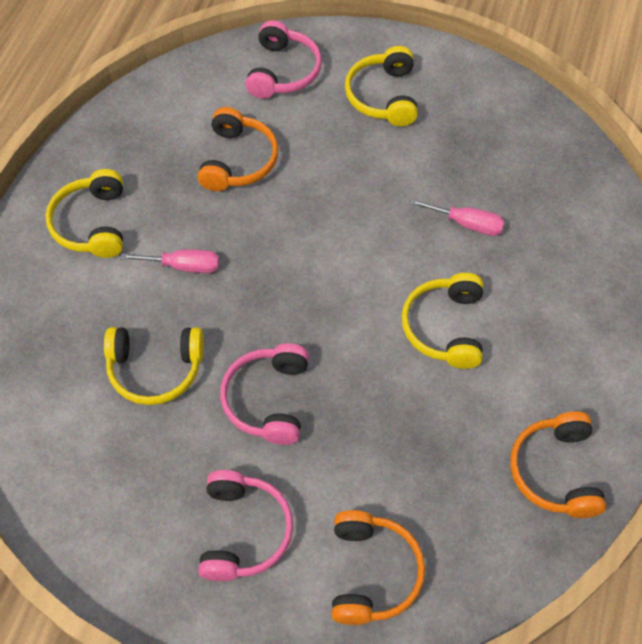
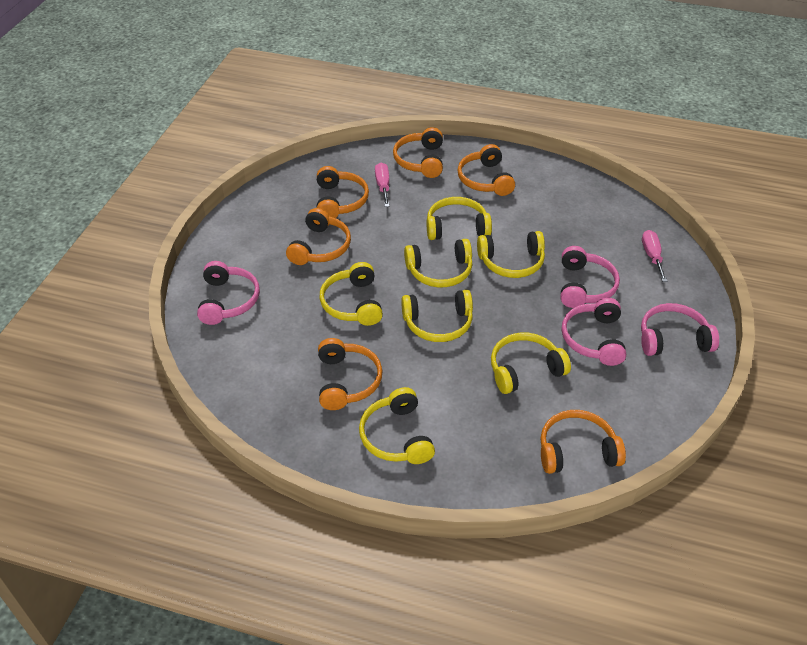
orange headphones: 3 -> 6
pink headphones: 3 -> 4
yellow headphones: 4 -> 7

